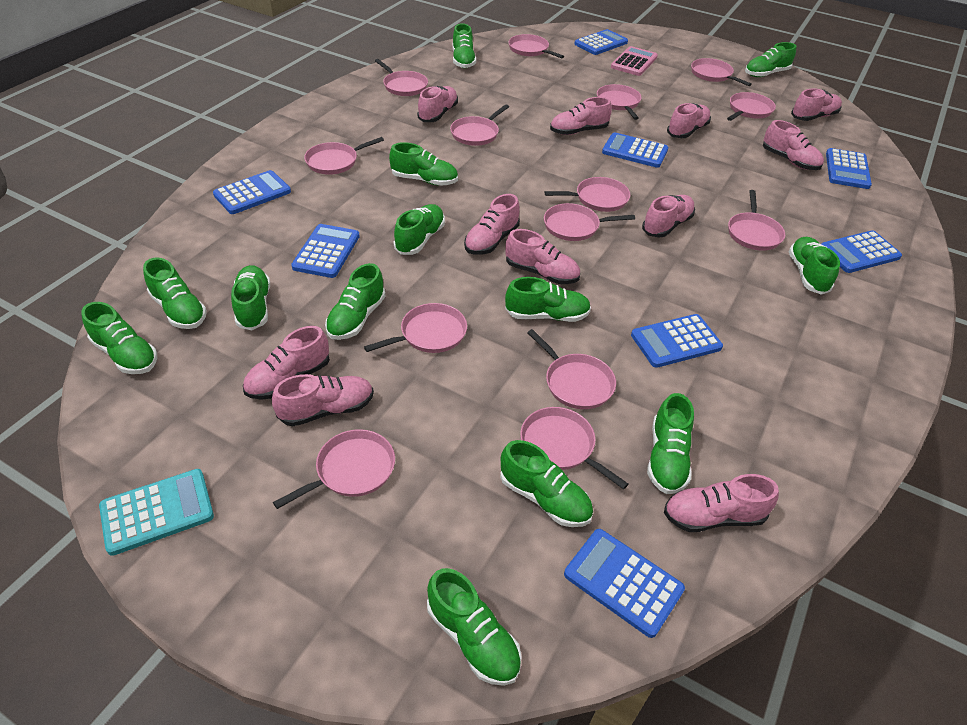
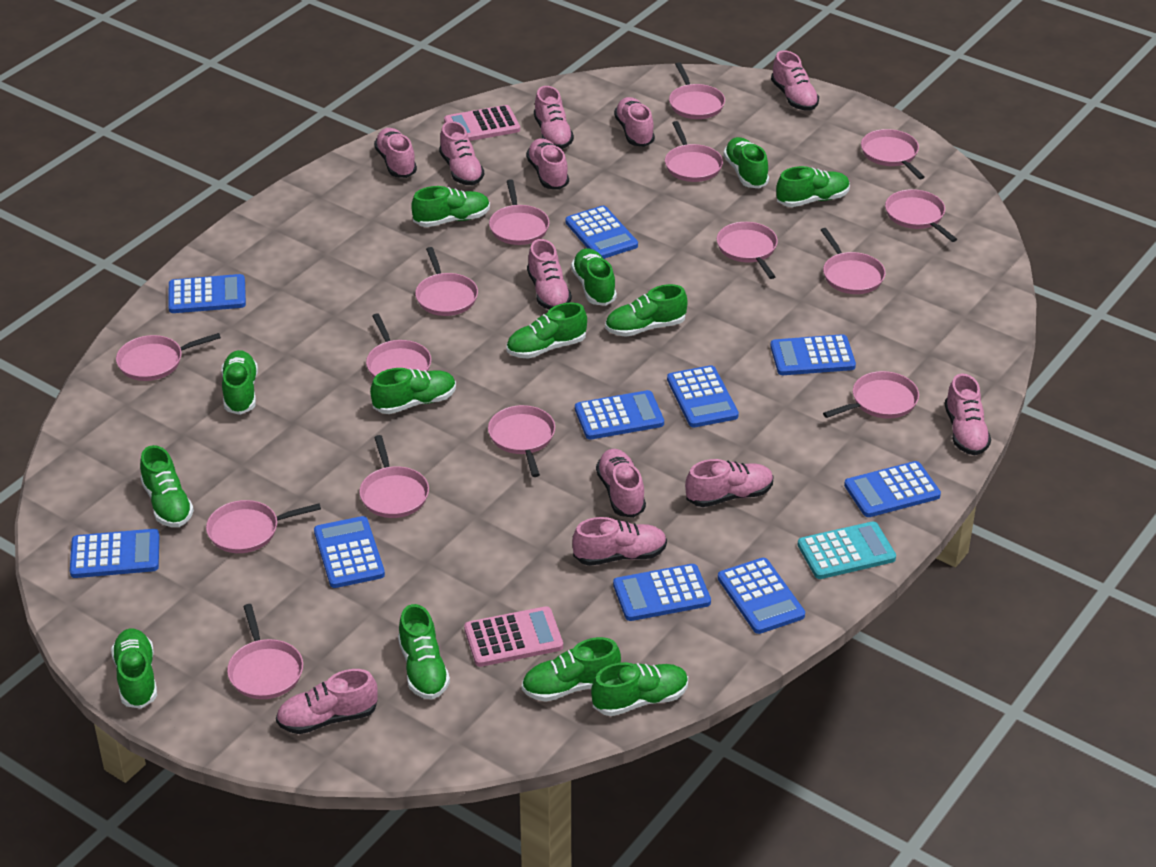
blue calculator: 8 -> 10
pink calculator: 1 -> 2
pink pan: 14 -> 15
pink shoe: 11 -> 12

